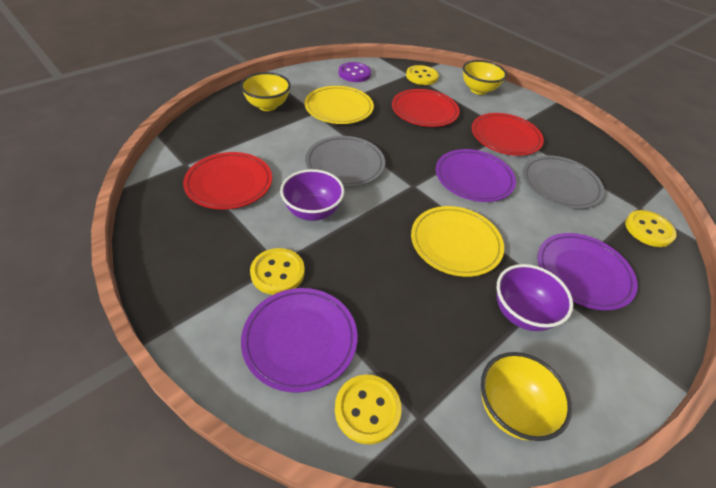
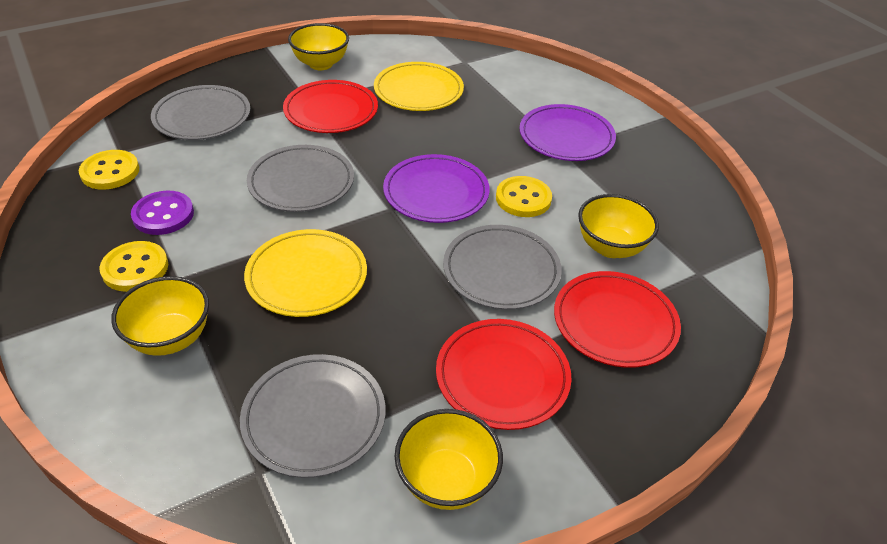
grey plate: 2 -> 4
purple bowl: 2 -> 0
purple plate: 3 -> 2
yellow bowl: 3 -> 4
yellow button: 4 -> 3

